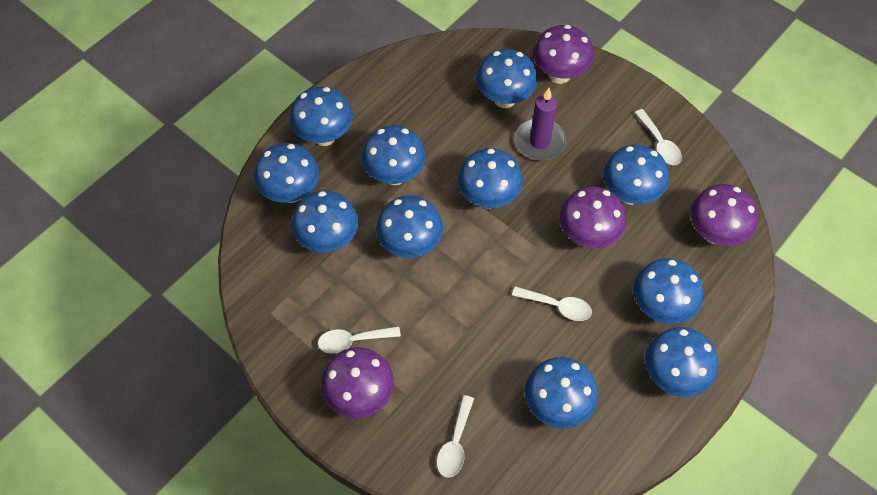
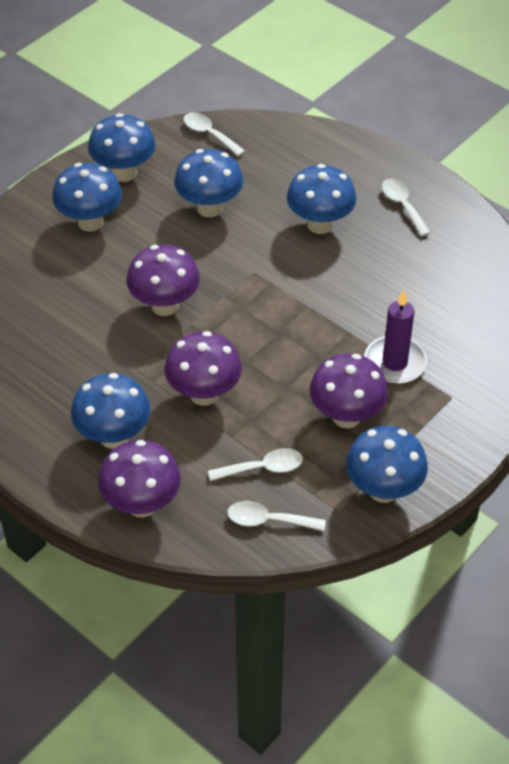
blue mushroom: 11 -> 6

